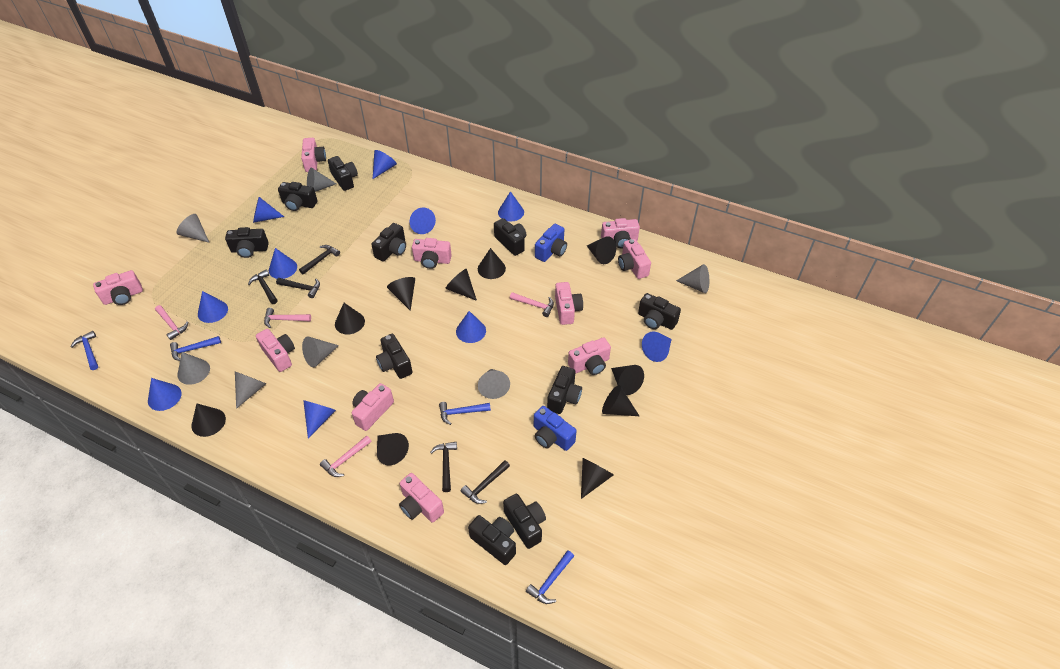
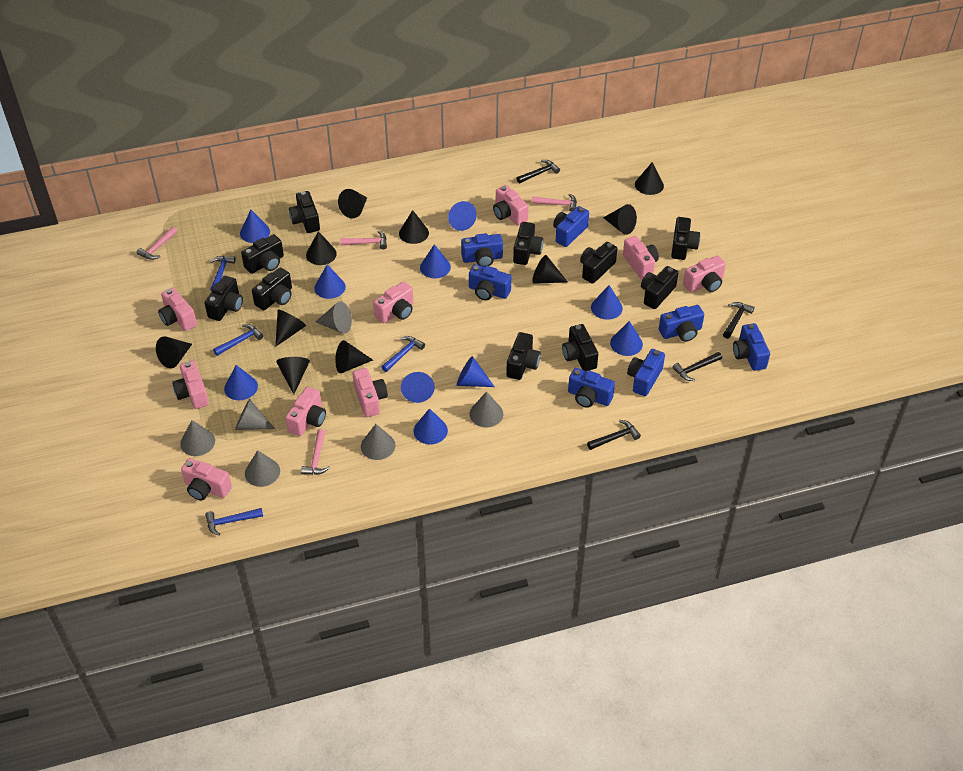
black hammer: 5 -> 4
blue camera: 2 -> 7
grey cone: 7 -> 6
pink camera: 10 -> 9

